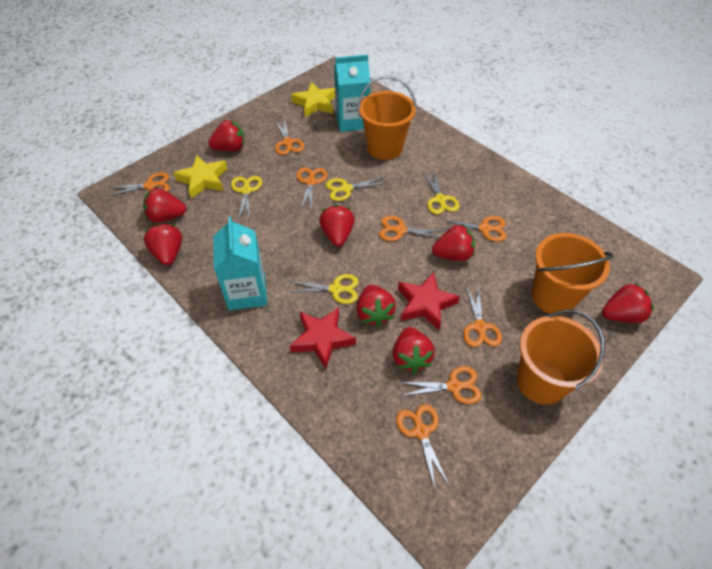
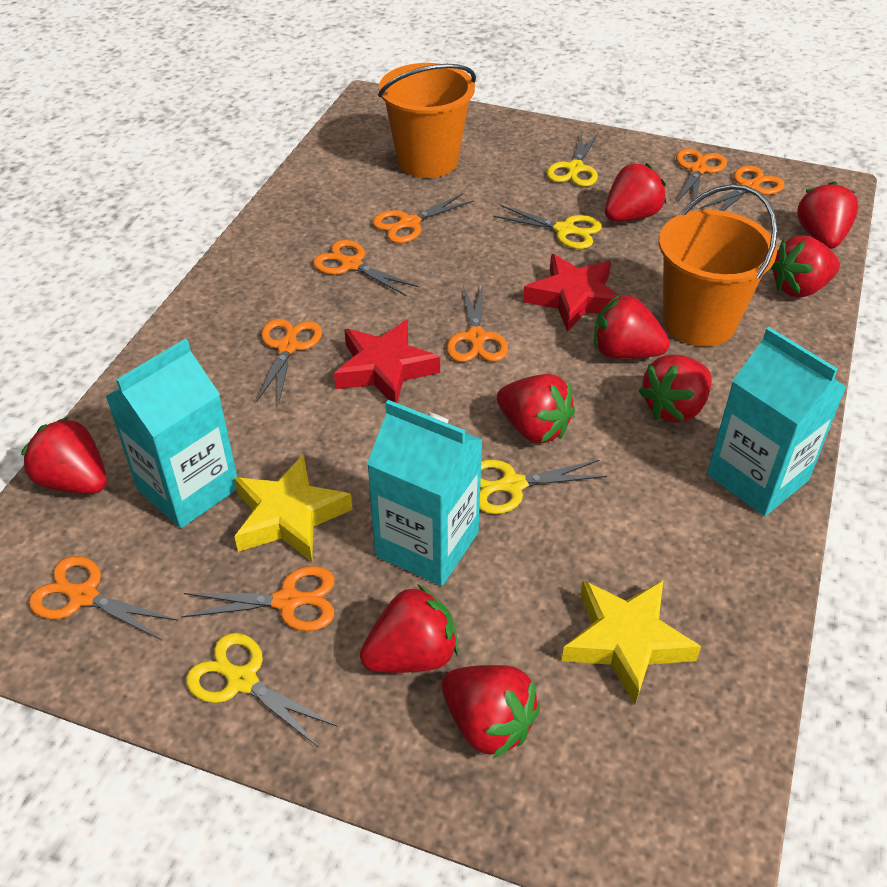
orange bucket: 3 -> 2
red strawberry: 8 -> 9
turquoise carton: 2 -> 3

